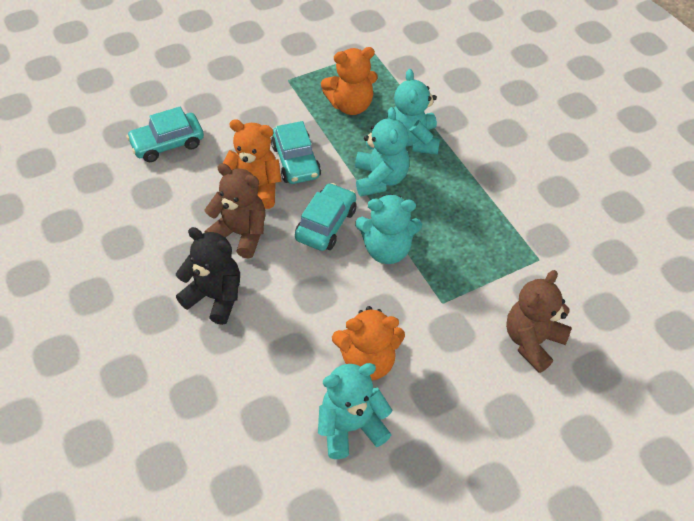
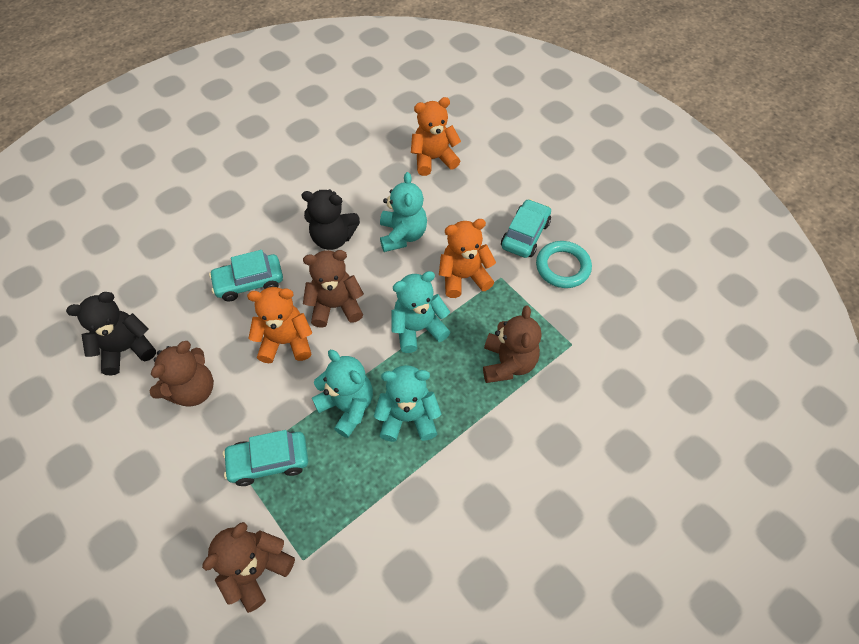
black teddy bear: 1 -> 2
brown teddy bear: 2 -> 4
turquoise ring: 0 -> 1

